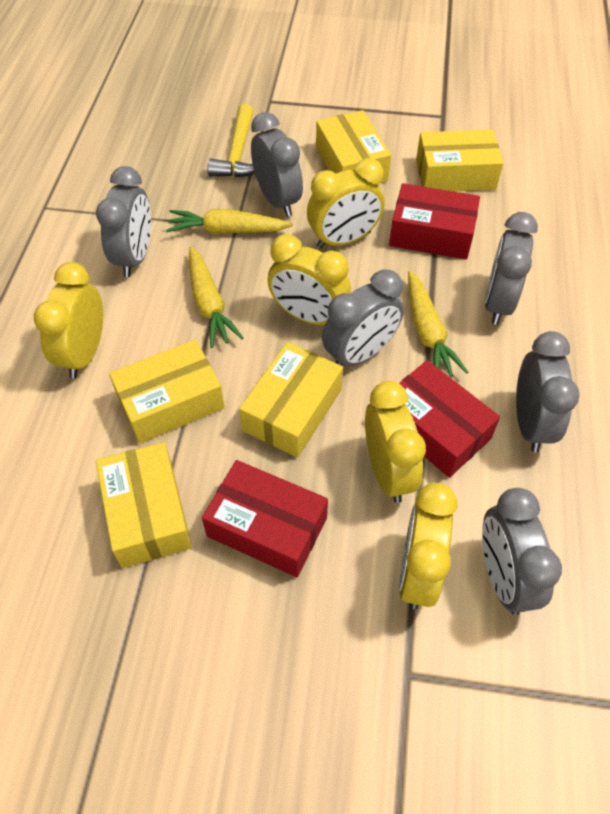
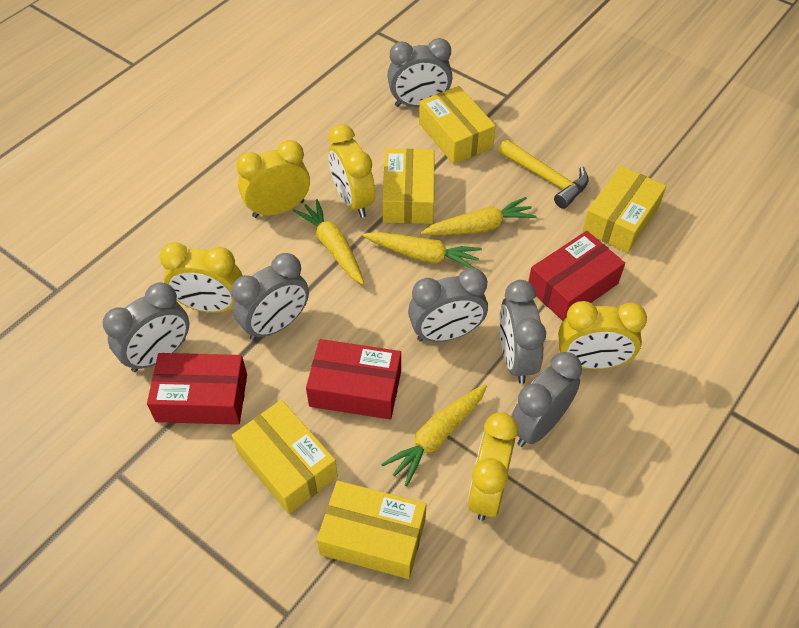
yellow carrot: 3 -> 4

